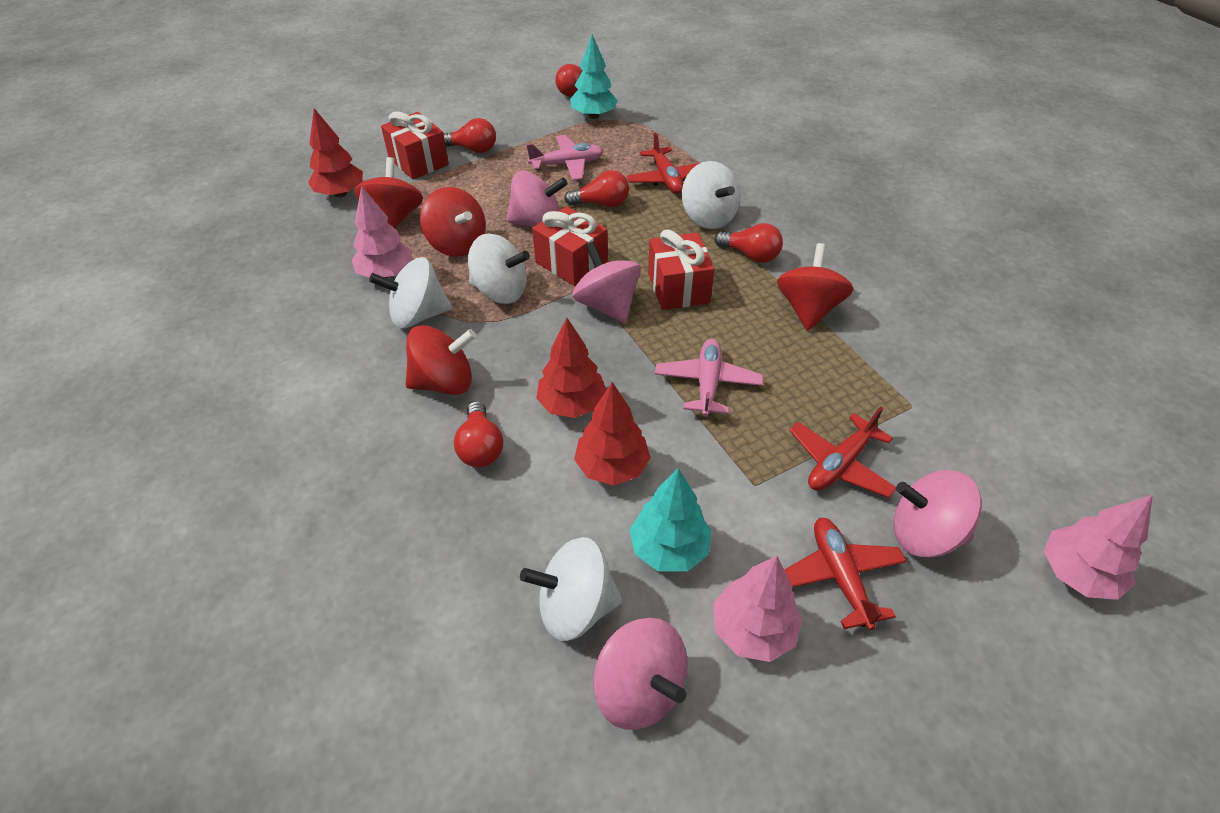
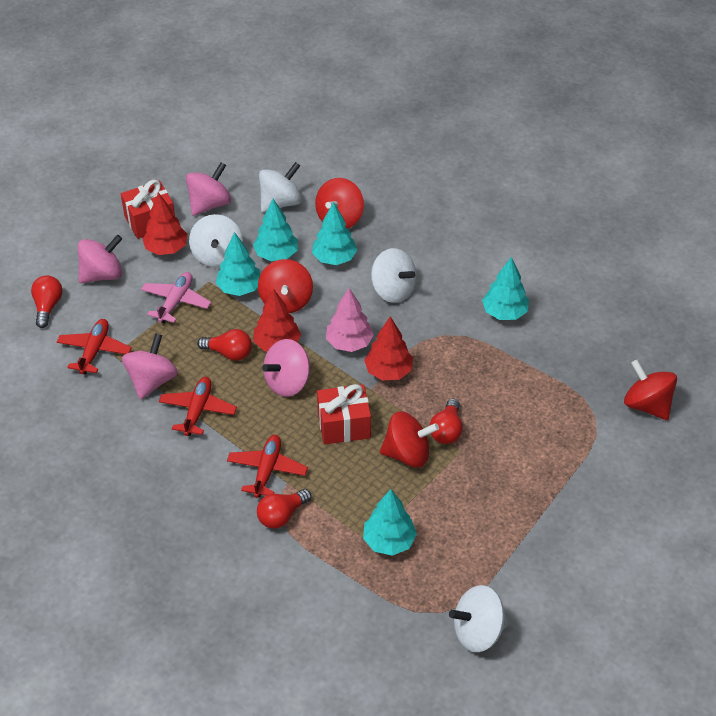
pink plane: 2 -> 1
pink tree: 3 -> 1
red gift: 3 -> 2
red light bulb: 5 -> 4
turquoise tree: 2 -> 5

